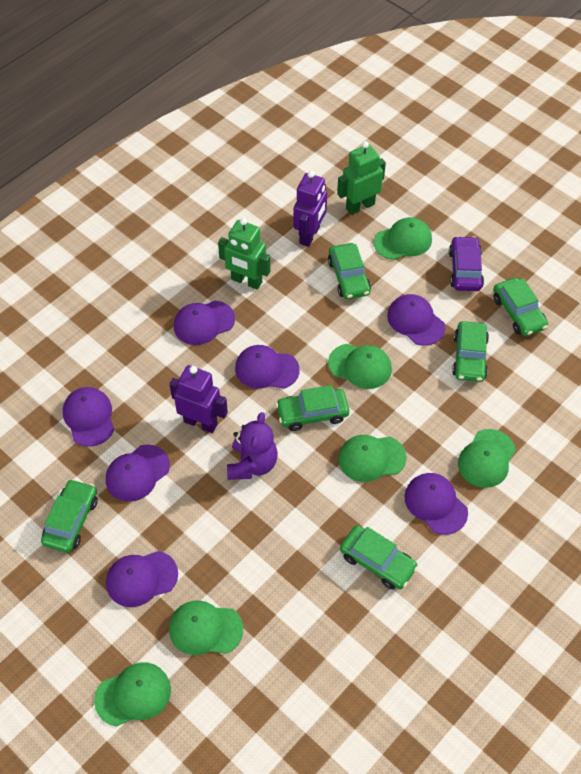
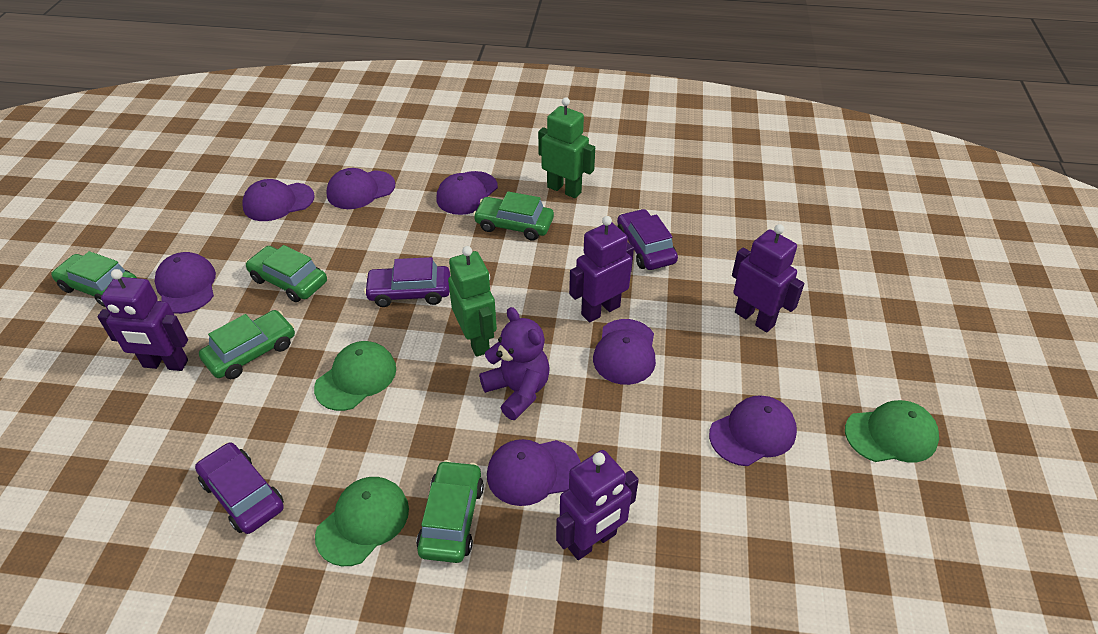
green cap: 6 -> 3
green car: 6 -> 5
purple car: 1 -> 3
purple robot: 2 -> 4

